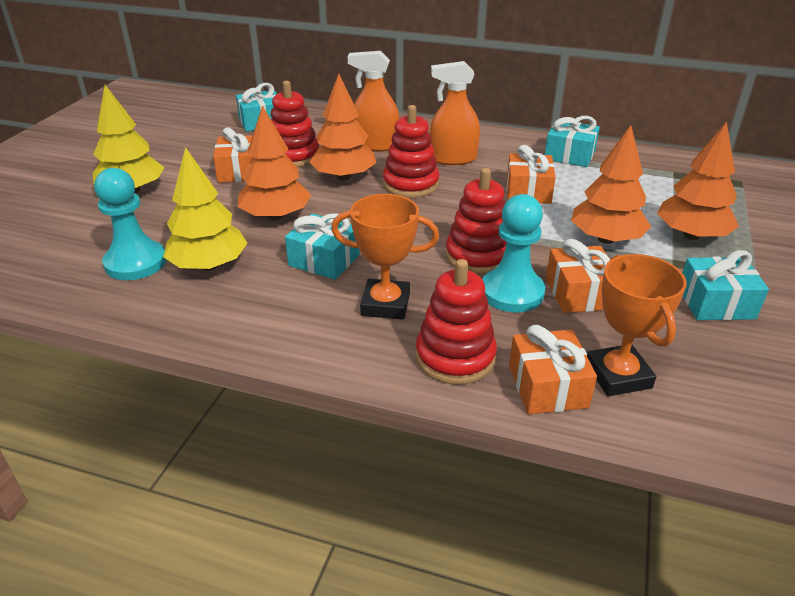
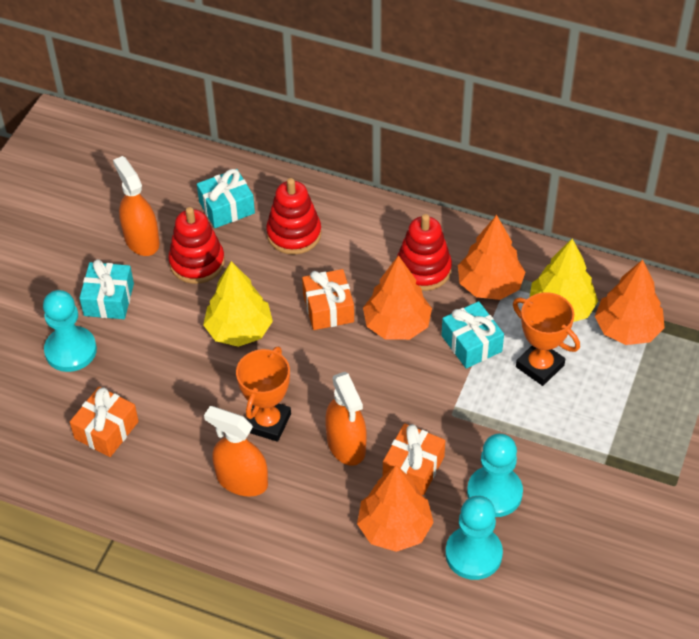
orange gift: 4 -> 3
orange spray bottle: 2 -> 3
red stacking toy: 4 -> 3
turquoise gift: 4 -> 3
turquoise pawn: 2 -> 3

